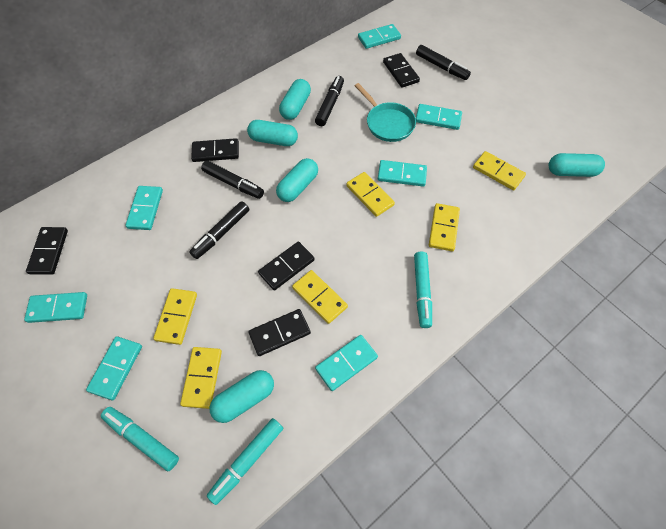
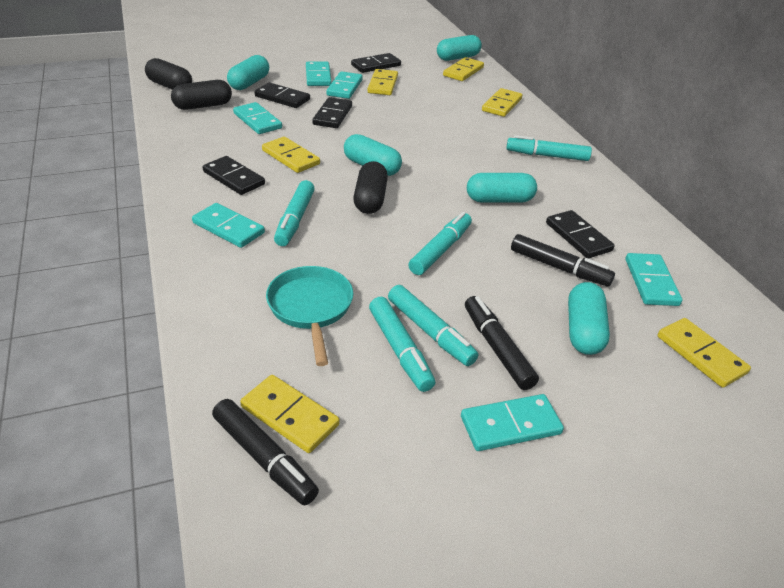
black capsule: 0 -> 3
black marker: 4 -> 3
turquoise domino: 7 -> 6
turquoise marker: 3 -> 5

